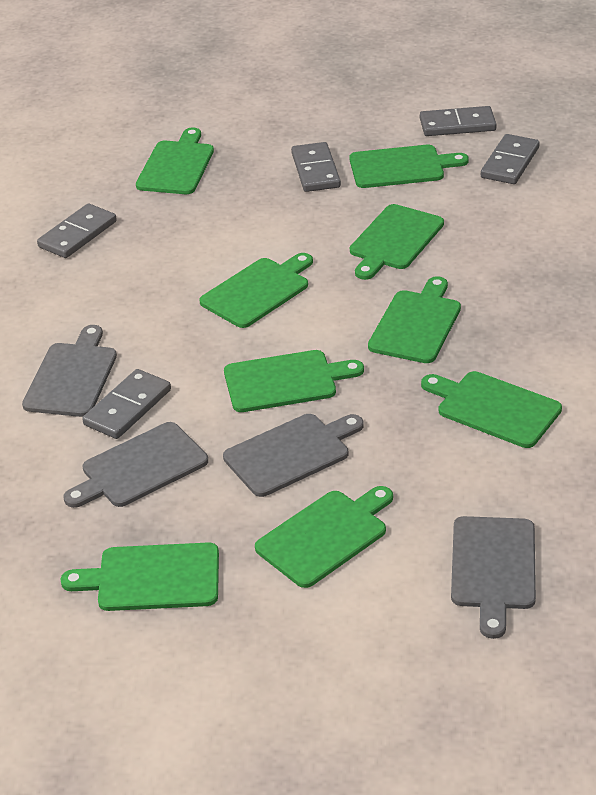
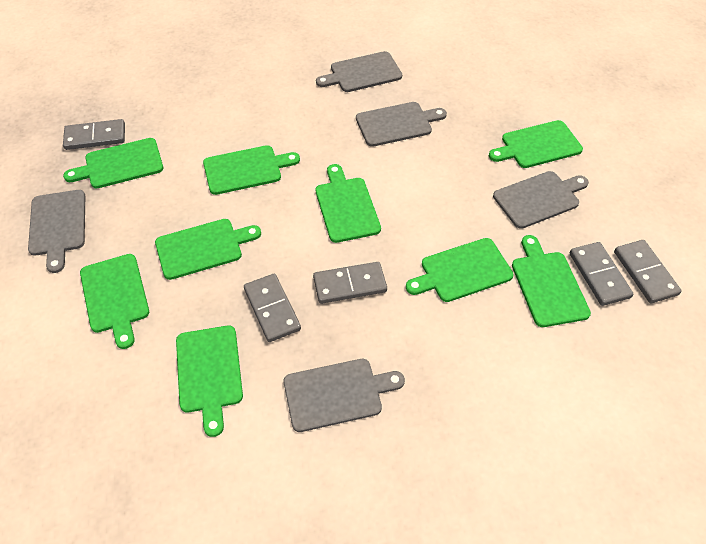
grey cutting board: 4 -> 5

